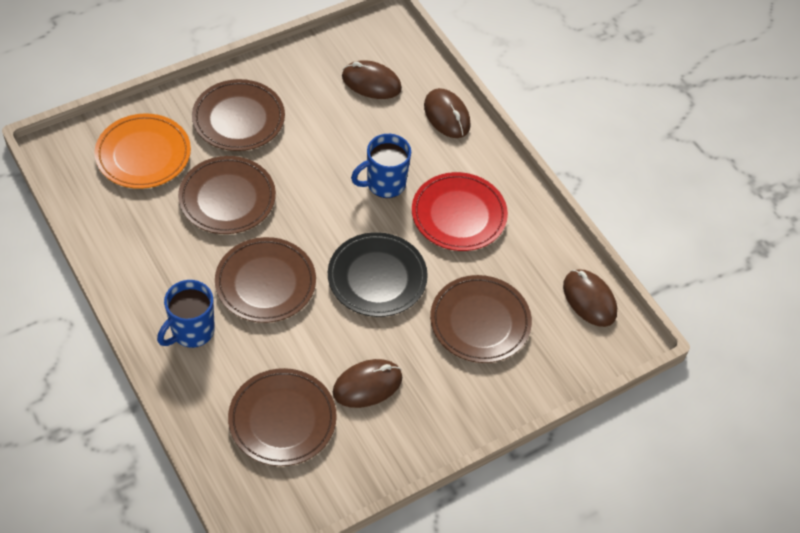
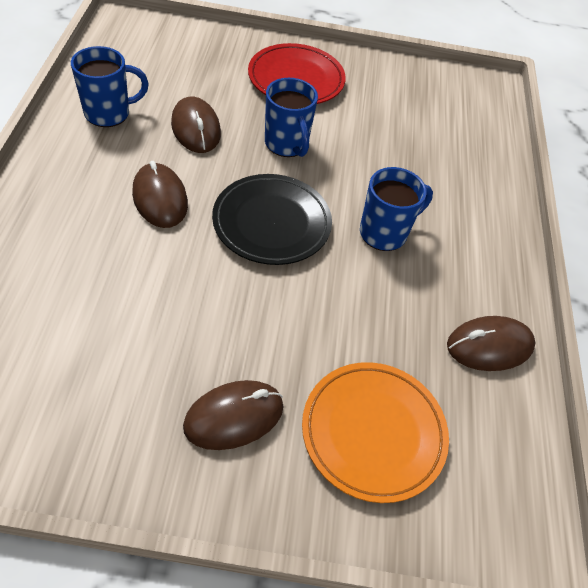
blue mug: 2 -> 3
brown plate: 5 -> 0

